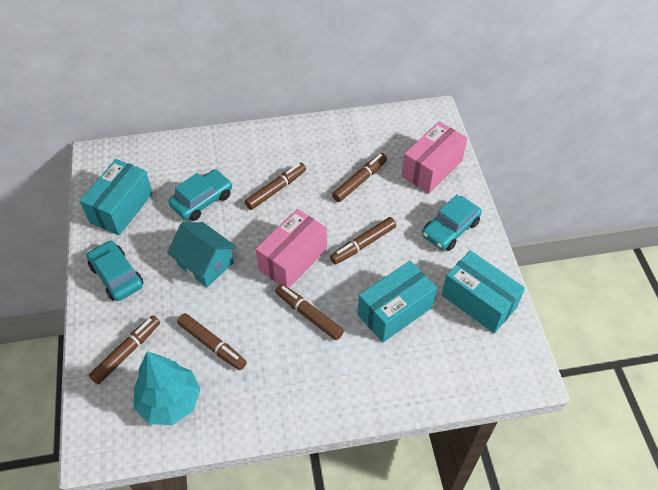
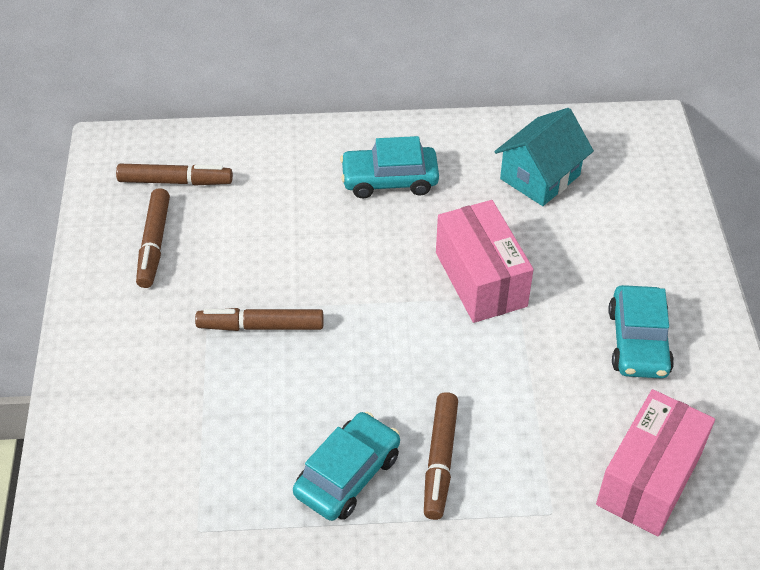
brown marker: 6 -> 4
turquoise box: 3 -> 0
turquoise tree: 1 -> 0

